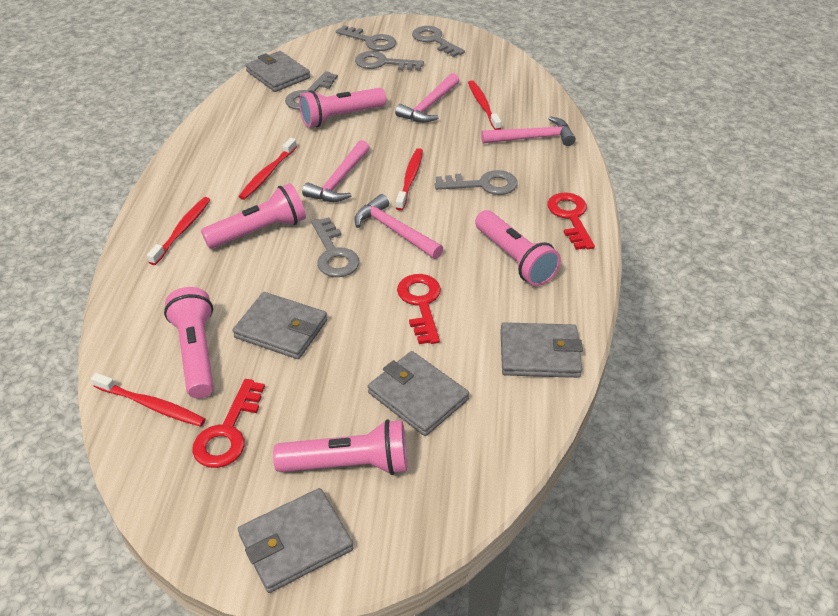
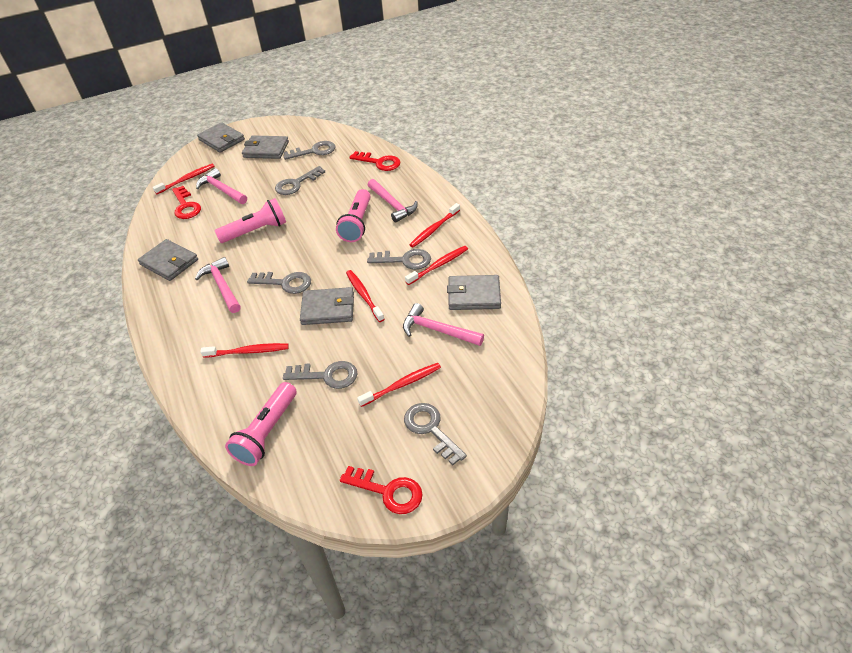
pink flashlight: 5 -> 3
red toothbrush: 5 -> 6

